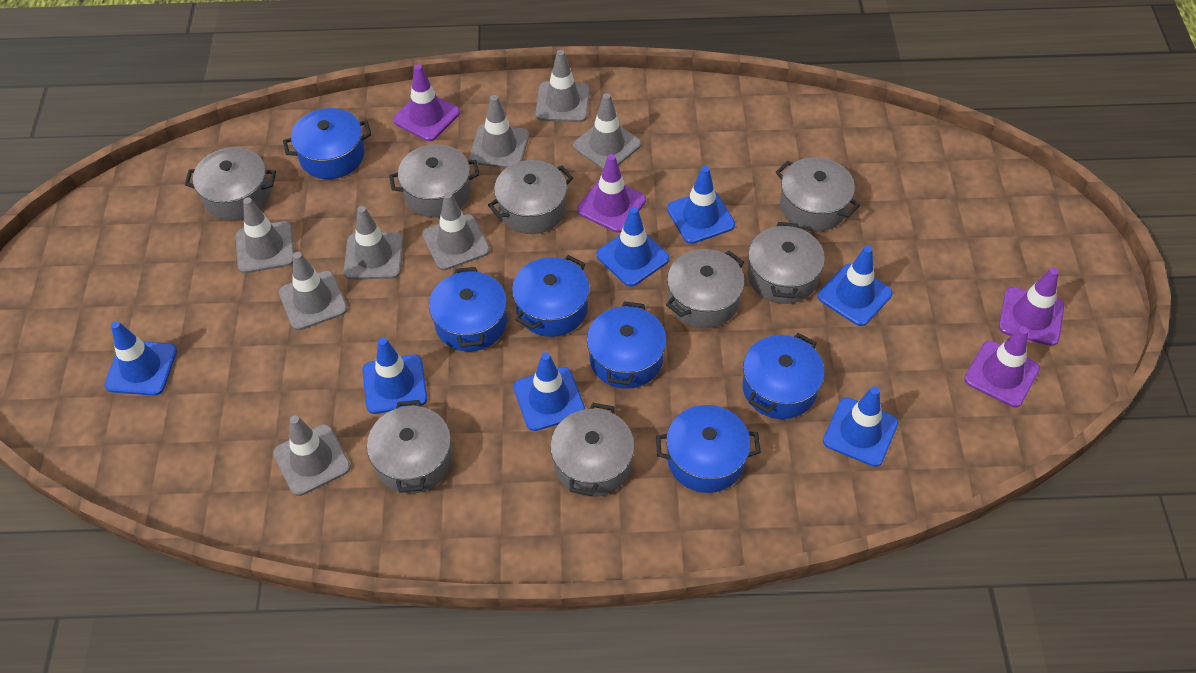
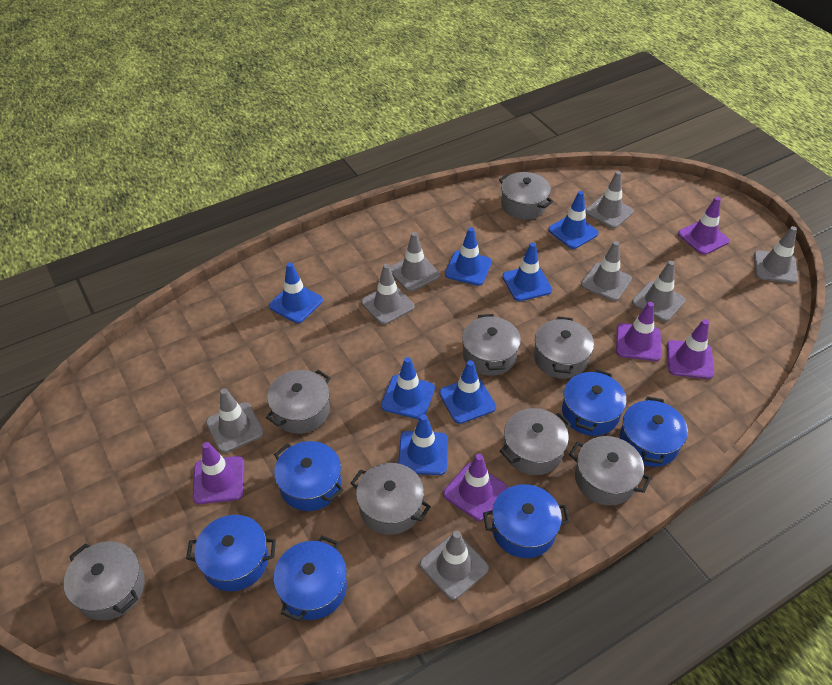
purple traffic cone: 4 -> 5

